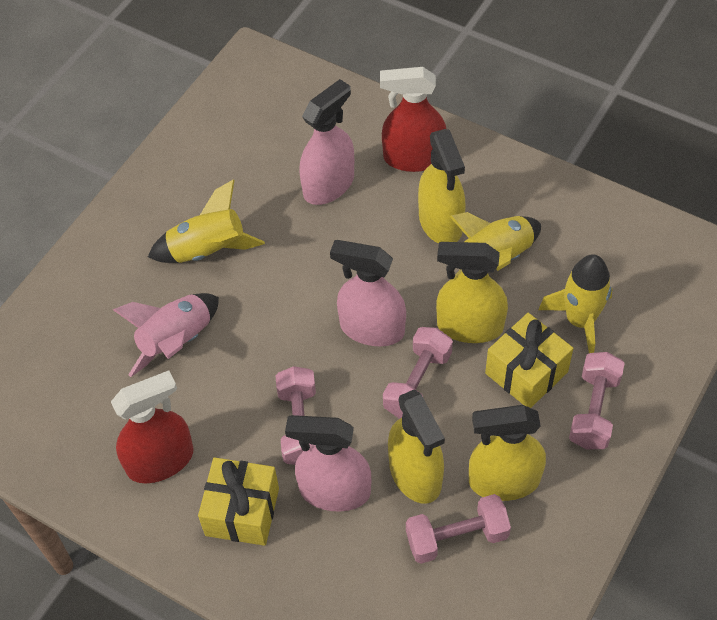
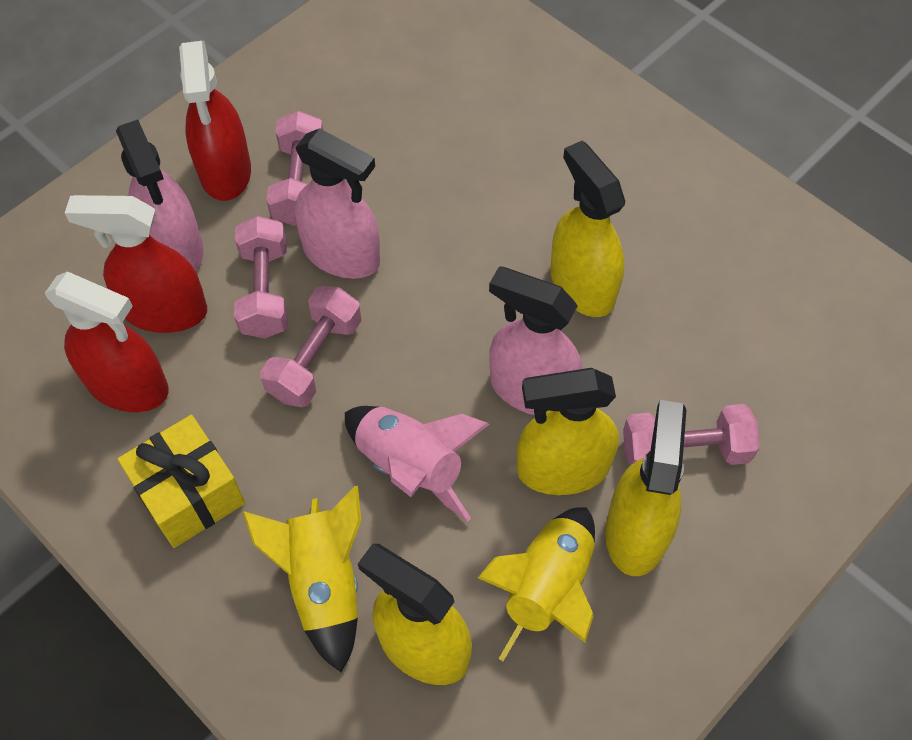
red spray bottle: 2 -> 3
yellow gift: 2 -> 1
yellow rocket: 3 -> 2

